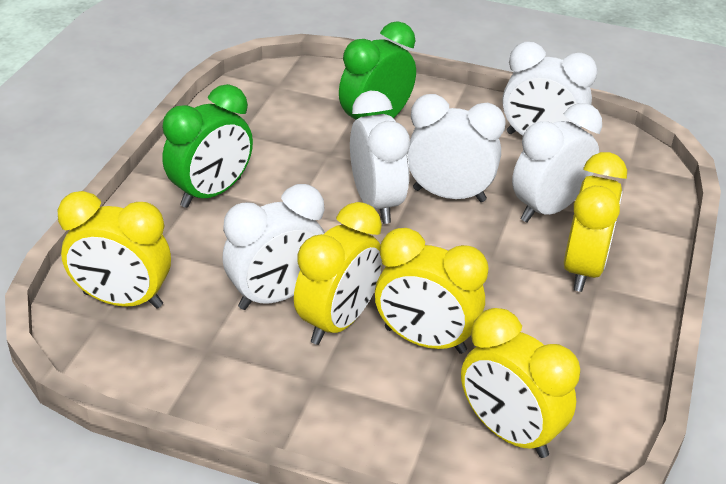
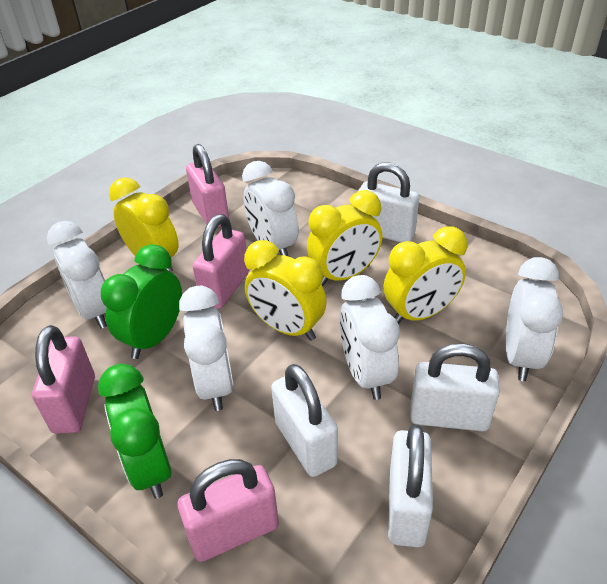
pink padlock: 0 -> 4
white padlock: 0 -> 4
yellow clock: 5 -> 4

